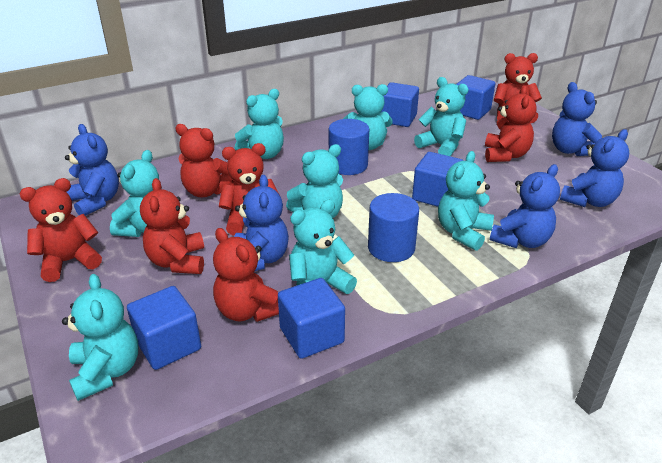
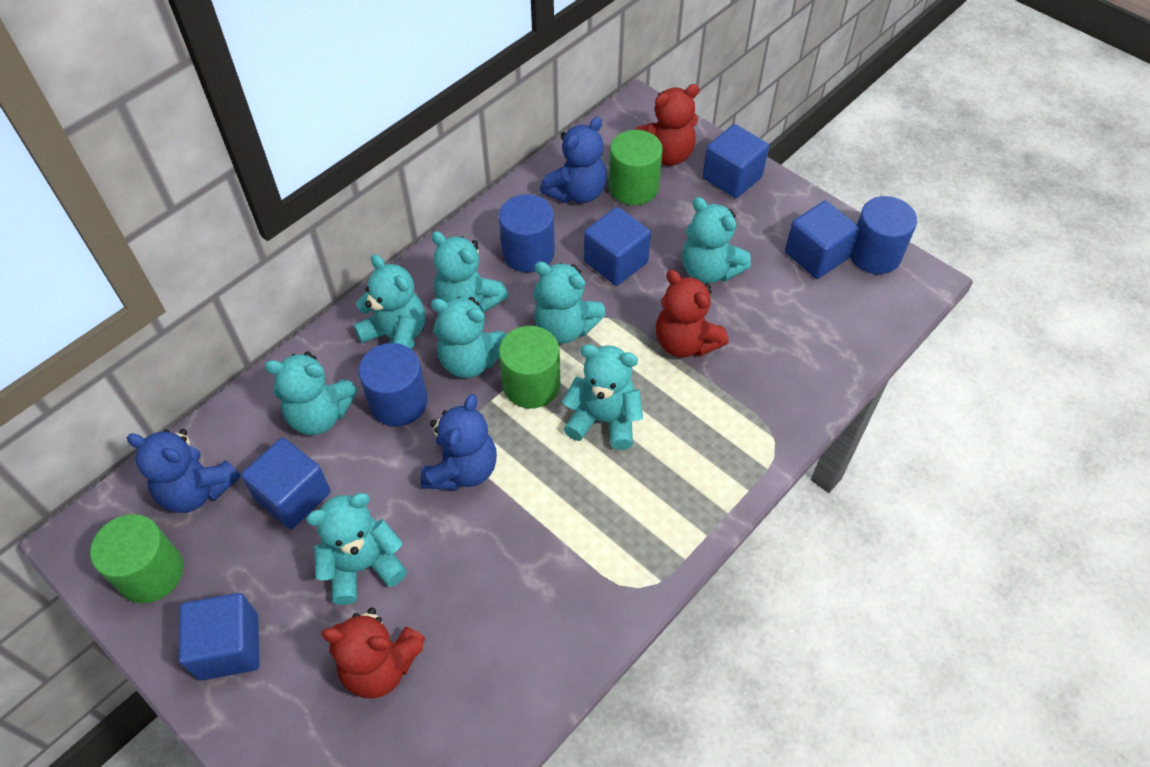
blue cylinder: 2 -> 3
blue teddy bear: 5 -> 3
green cylinder: 0 -> 3
red teddy bear: 7 -> 3

